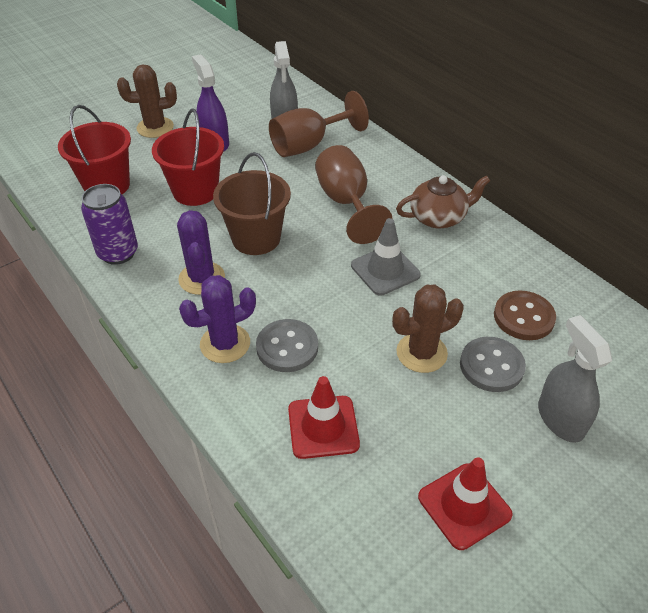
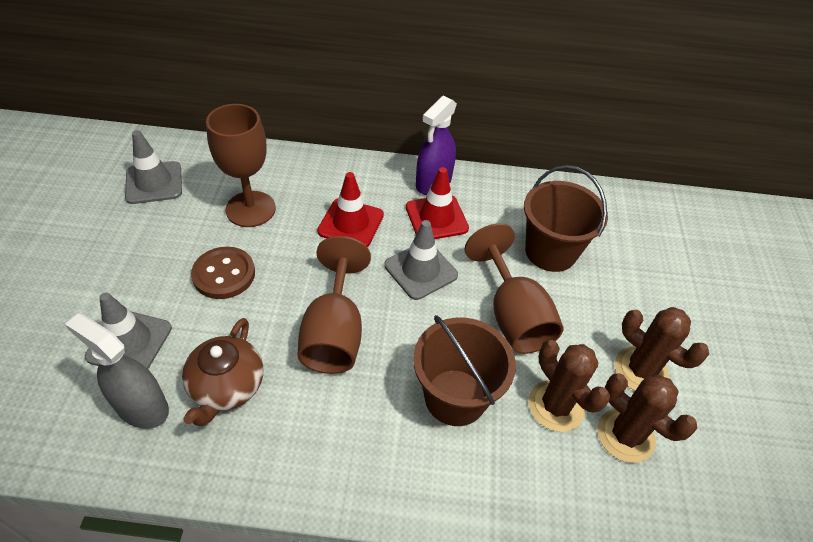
brown bucket: 1 -> 2
brown cactus: 2 -> 3
brown goblet: 2 -> 3
grey button: 2 -> 0
grey spray bottle: 2 -> 1
grey traffic cone: 1 -> 3
purple cactus: 2 -> 0
purple can: 1 -> 0
red bucket: 2 -> 0

